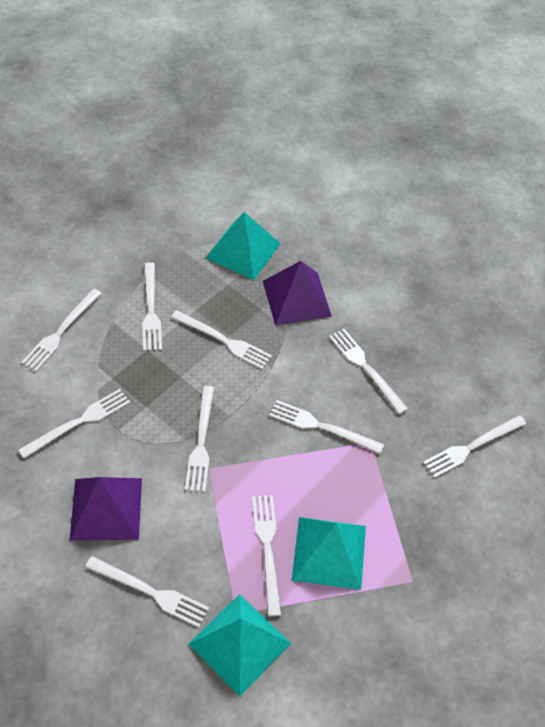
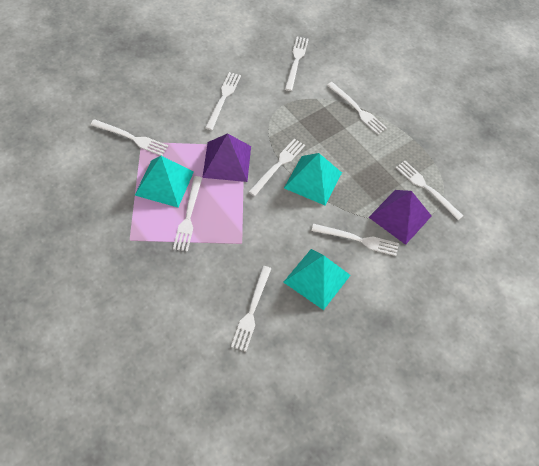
white fork: 10 -> 9

